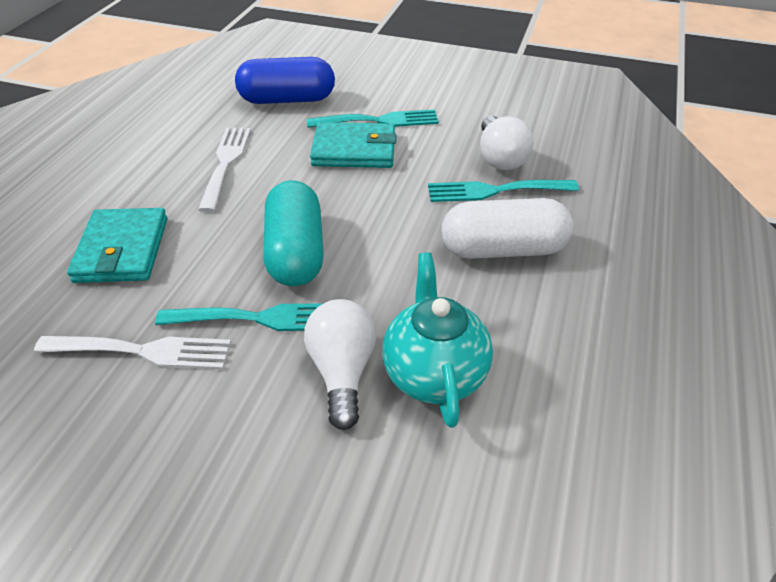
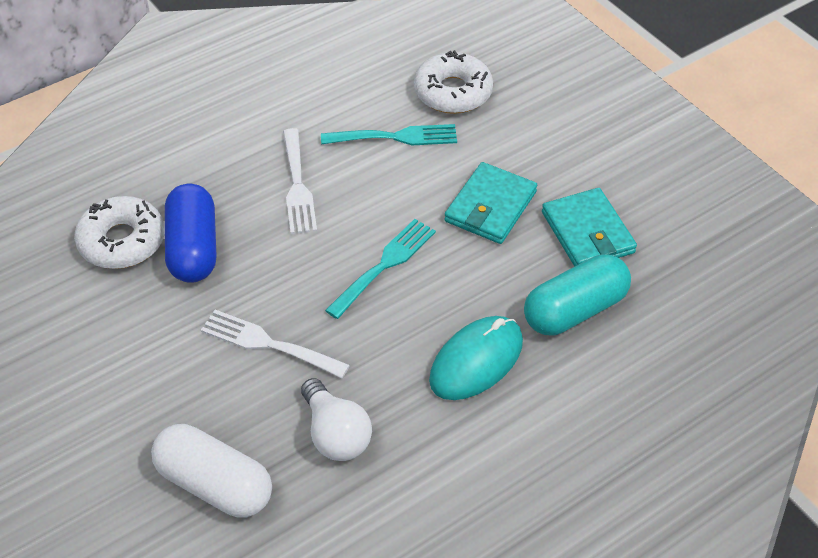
turquoise fork: 3 -> 2
turquoise mouse: 0 -> 1
turquoise teapot: 1 -> 0
white donut: 0 -> 2
white light bulb: 2 -> 1

